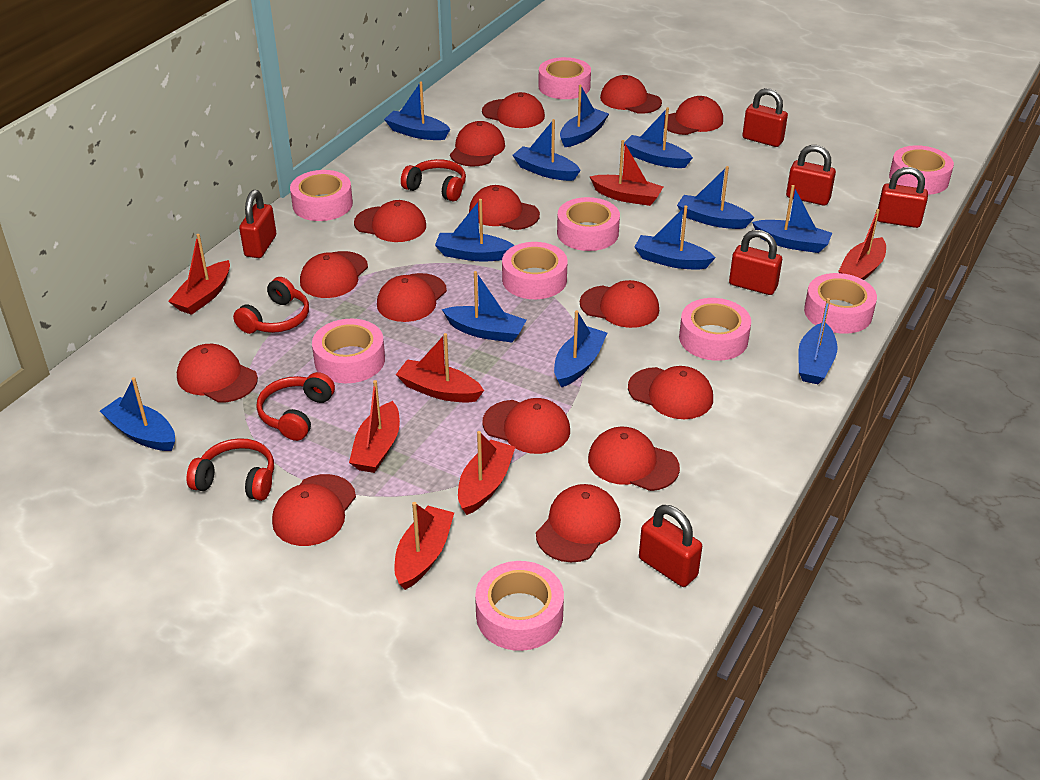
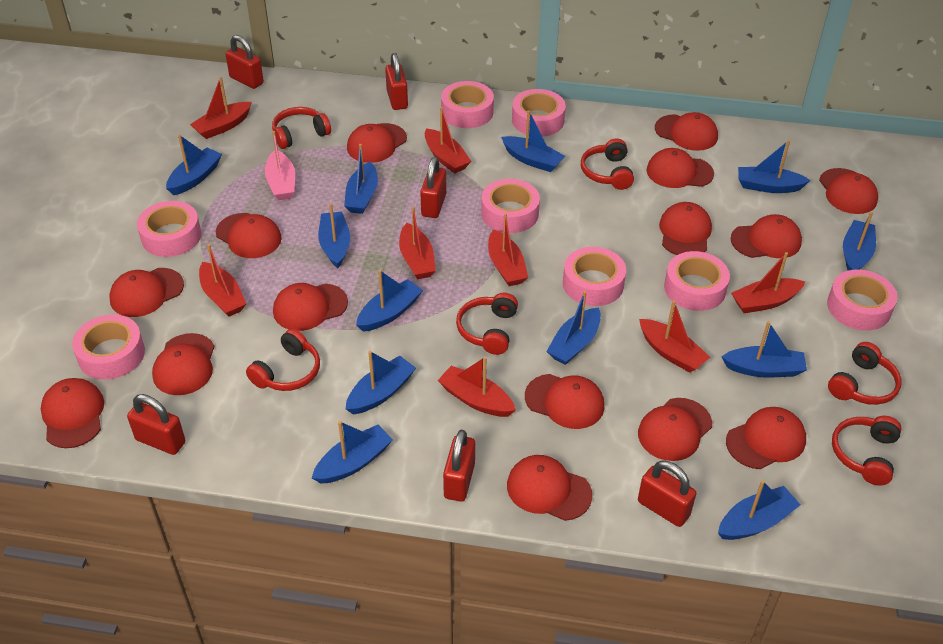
pink boat: 0 -> 1
pink tape: 9 -> 8
red boat: 7 -> 8
red headphones: 4 -> 6

